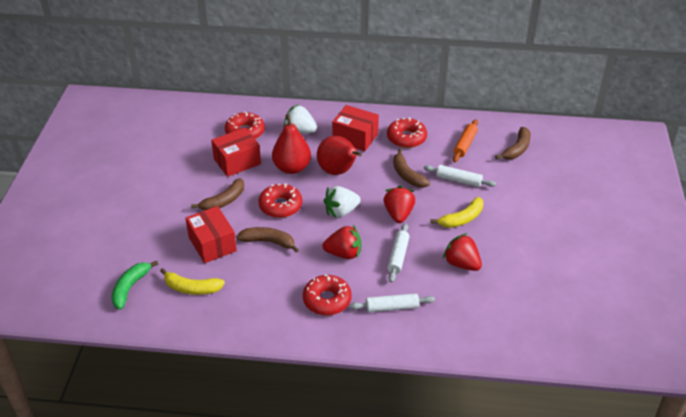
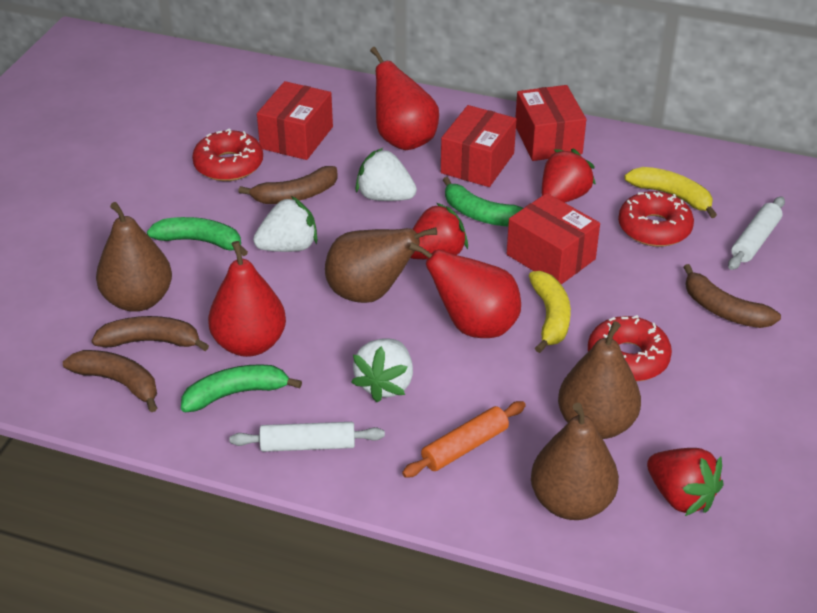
brown pear: 0 -> 4
green banana: 1 -> 3
red box: 3 -> 4
red donut: 4 -> 3
red pear: 2 -> 3
white rolling pin: 3 -> 2
white strawberry: 2 -> 3

